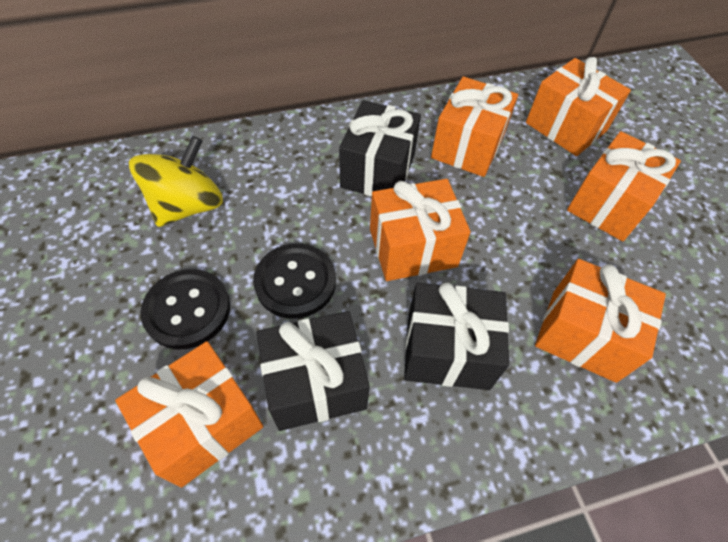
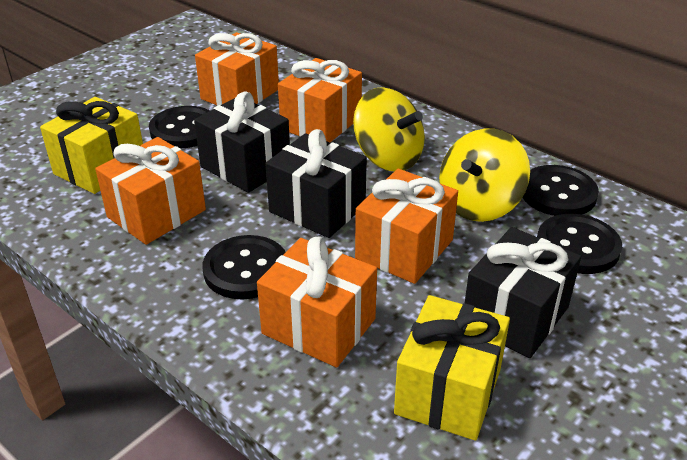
black button: 2 -> 4
orange gift: 6 -> 5
yellow gift: 0 -> 2
yellow spinning top: 1 -> 2

